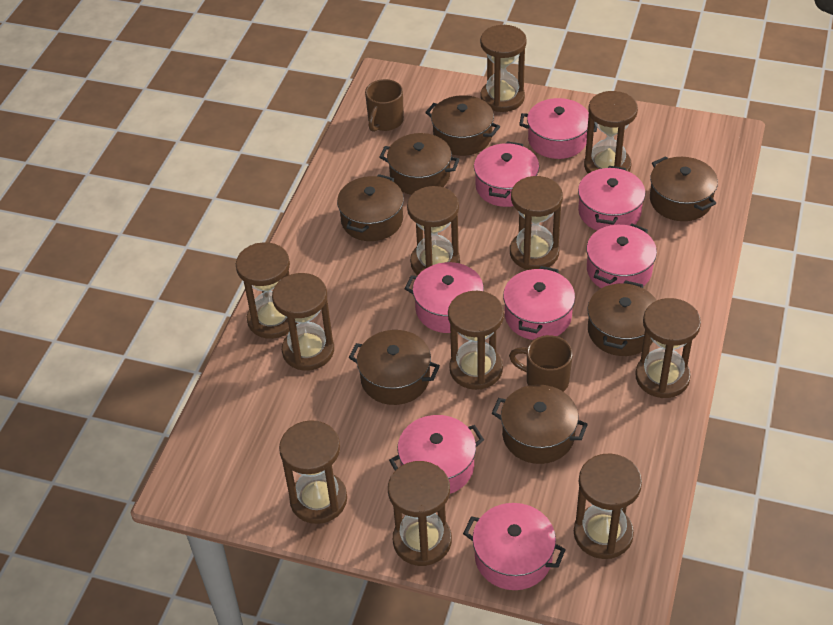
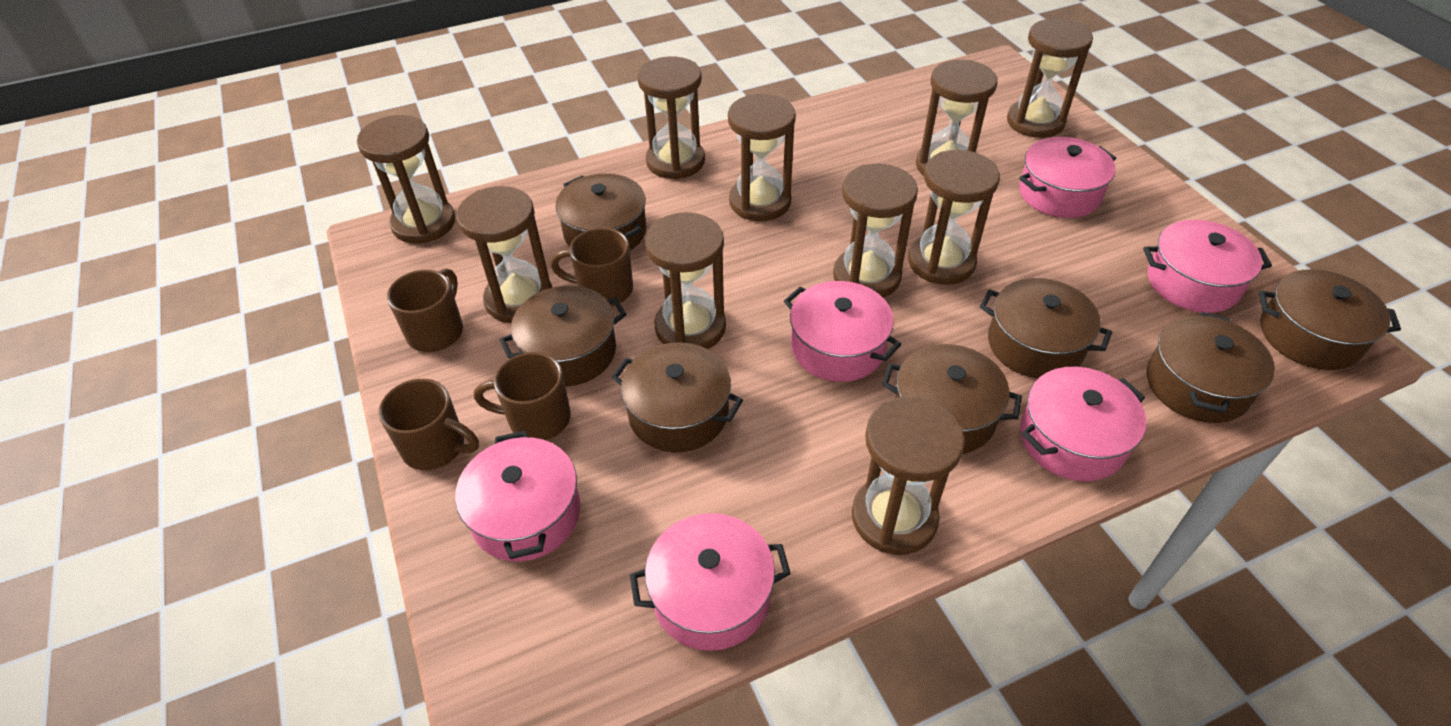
brown hourglass: 11 -> 10
brown mug: 2 -> 4
pink pot: 8 -> 6

